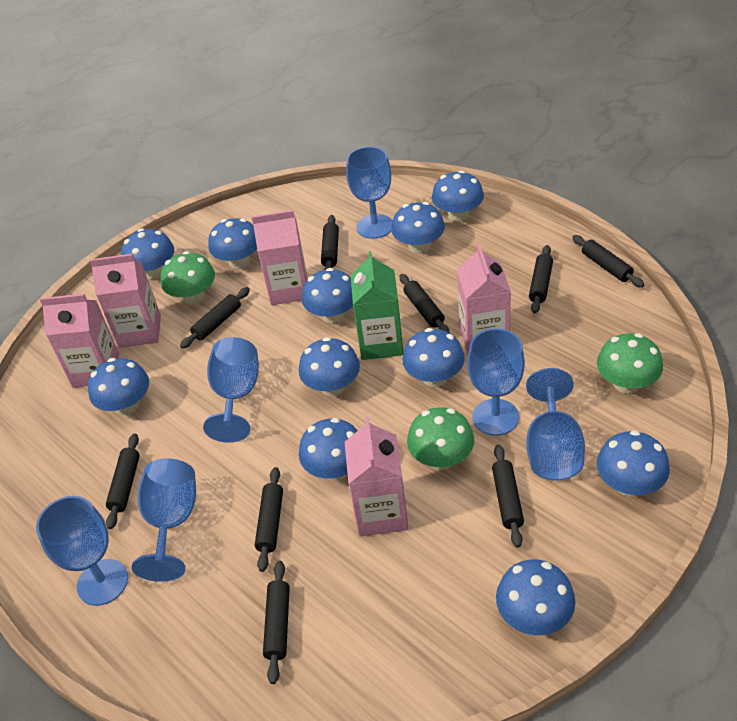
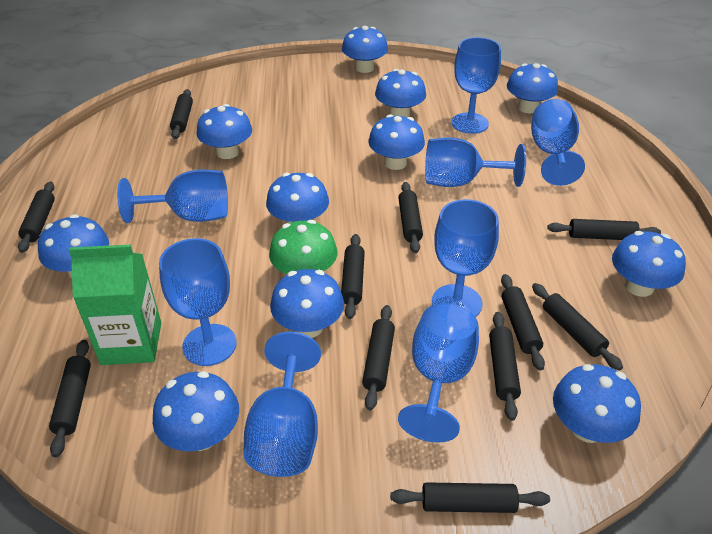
black rolling pin: 9 -> 11
blue goblet: 6 -> 8
green mushroom: 3 -> 1
pink carton: 5 -> 0

